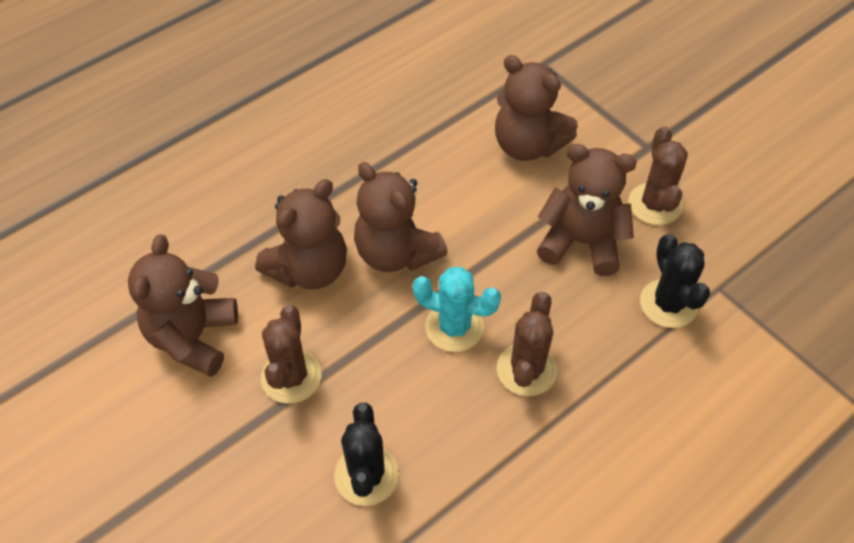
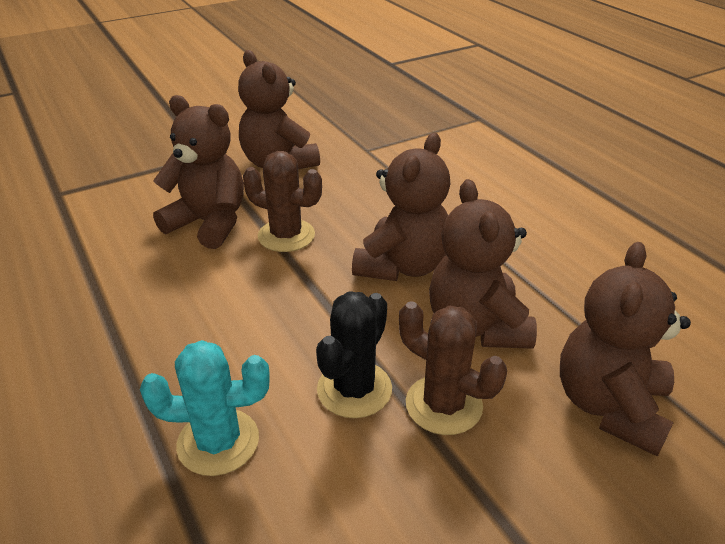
black cactus: 2 -> 1
brown cactus: 3 -> 2

